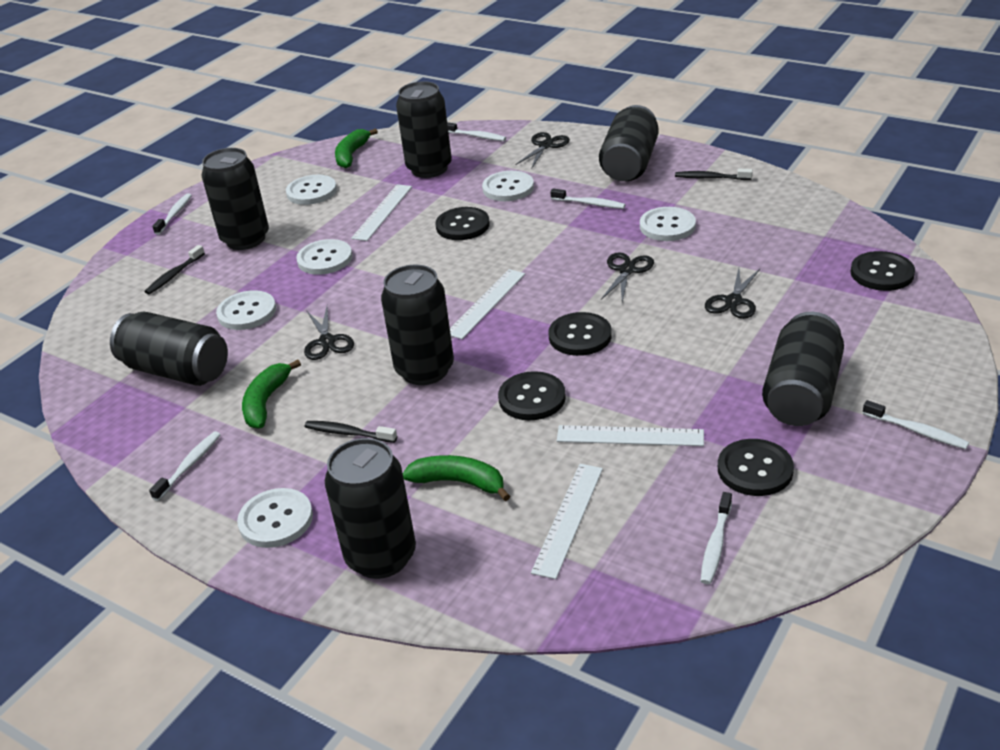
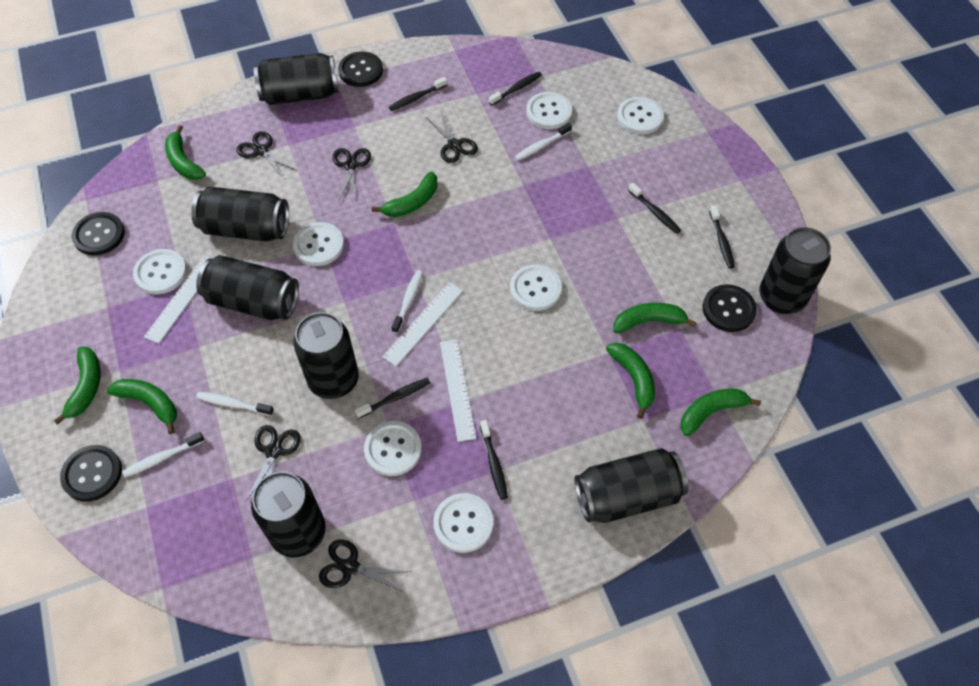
black button: 5 -> 4
black scissors: 4 -> 5
black toothbrush: 3 -> 6
green banana: 3 -> 7
white button: 6 -> 7
white ruler: 4 -> 3
white toothbrush: 6 -> 4

